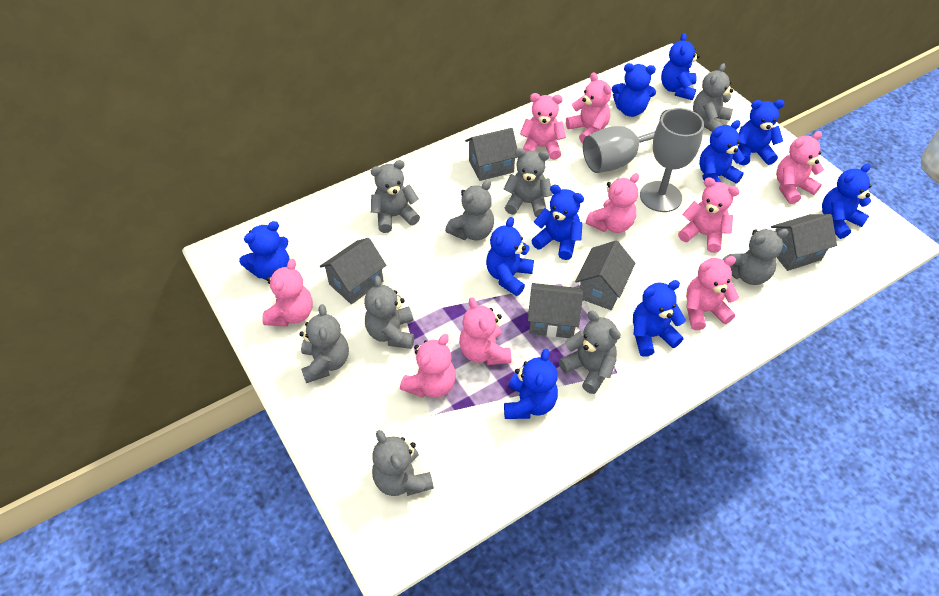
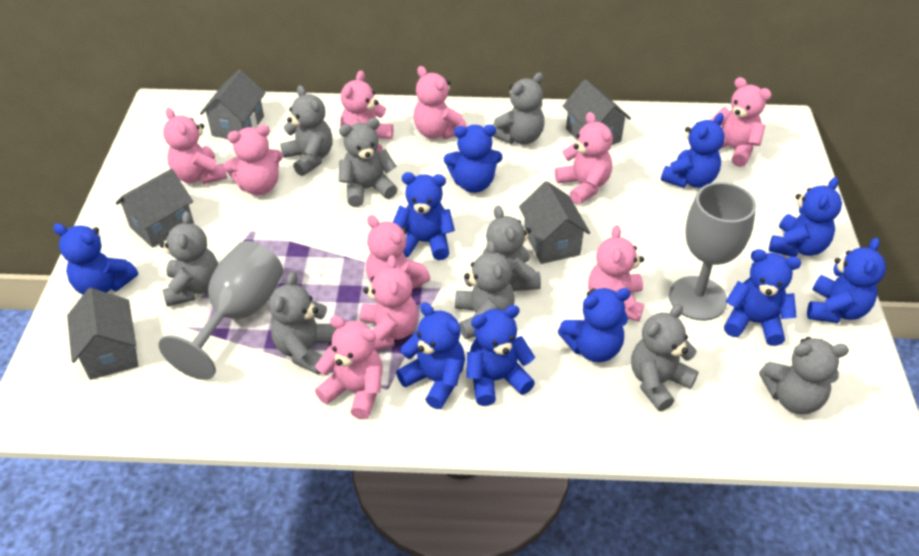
pink teddy bear: 9 -> 10

